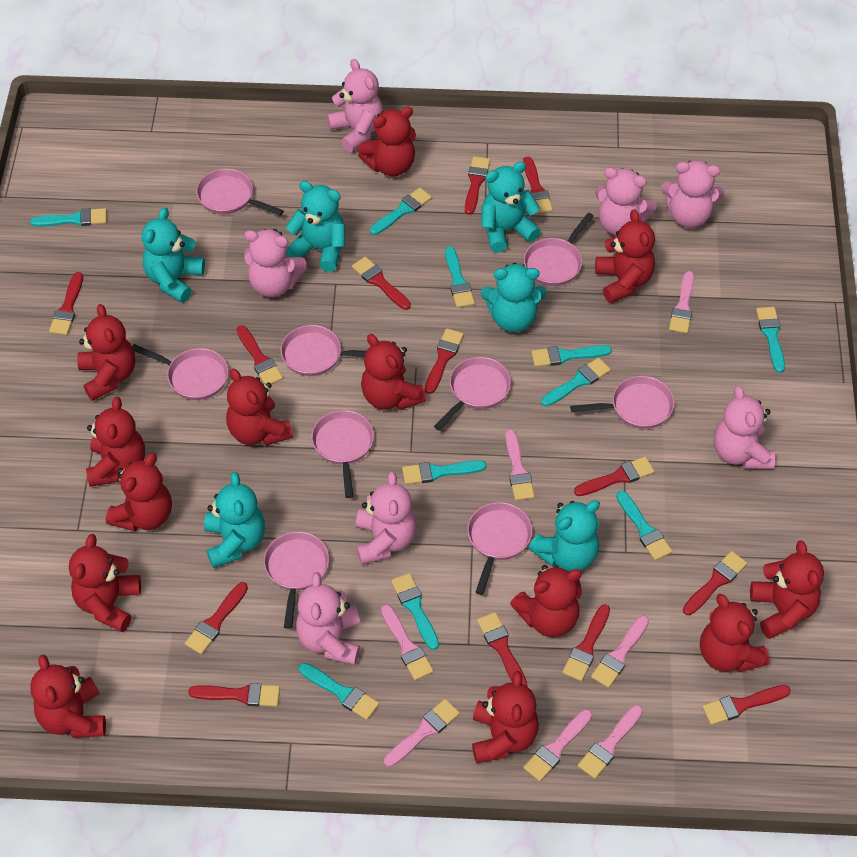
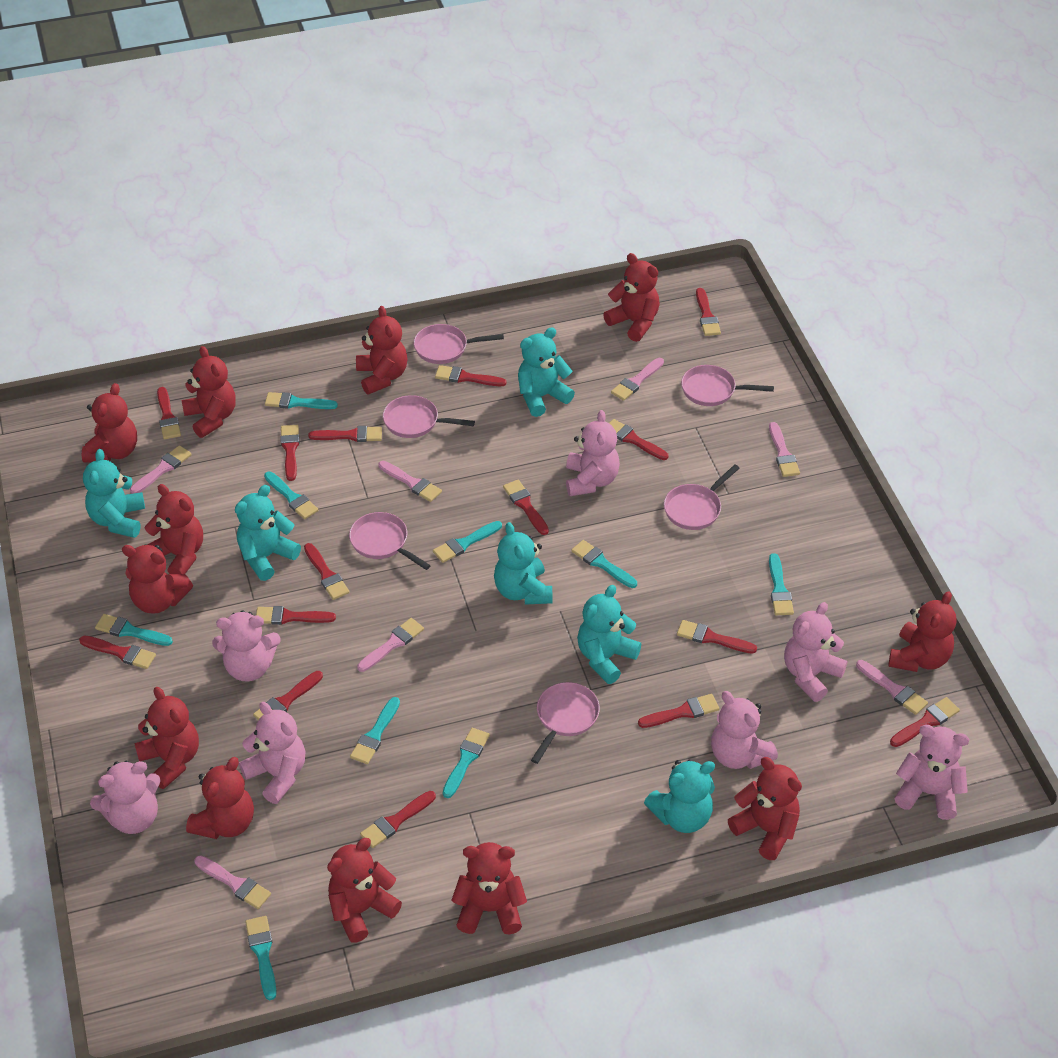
pink pan: 9 -> 6
red brush: 13 -> 15
red teddy bear: 13 -> 12
turquoise brush: 10 -> 9

